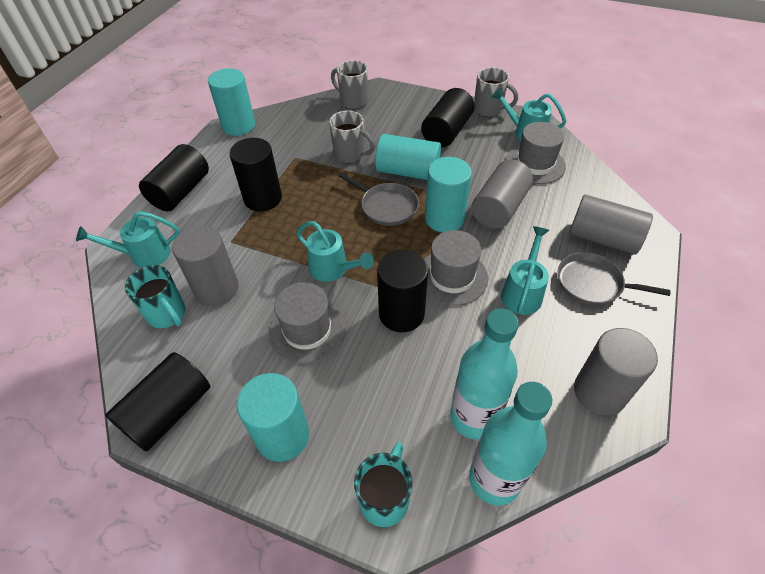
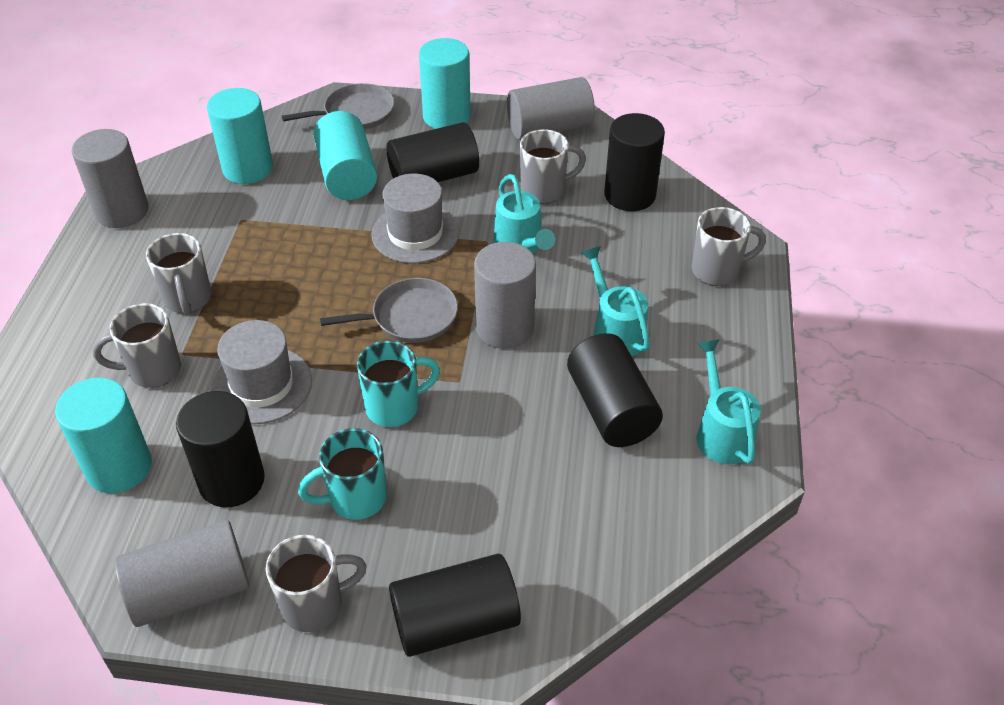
grey hat: 3 -> 2
grey mug: 3 -> 5
turquoise bottle: 2 -> 0
turquoise watering can: 4 -> 3

